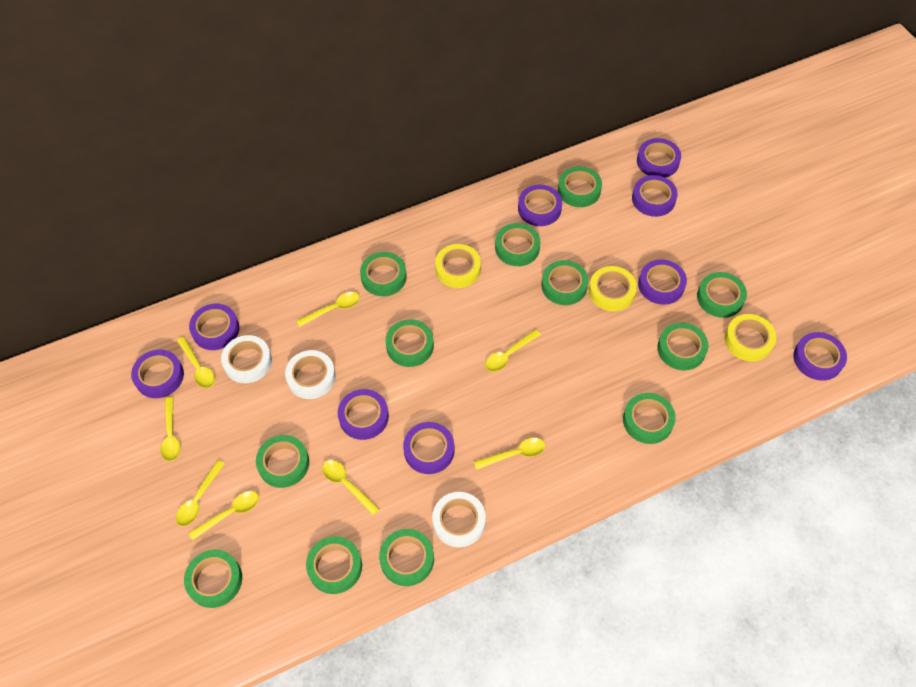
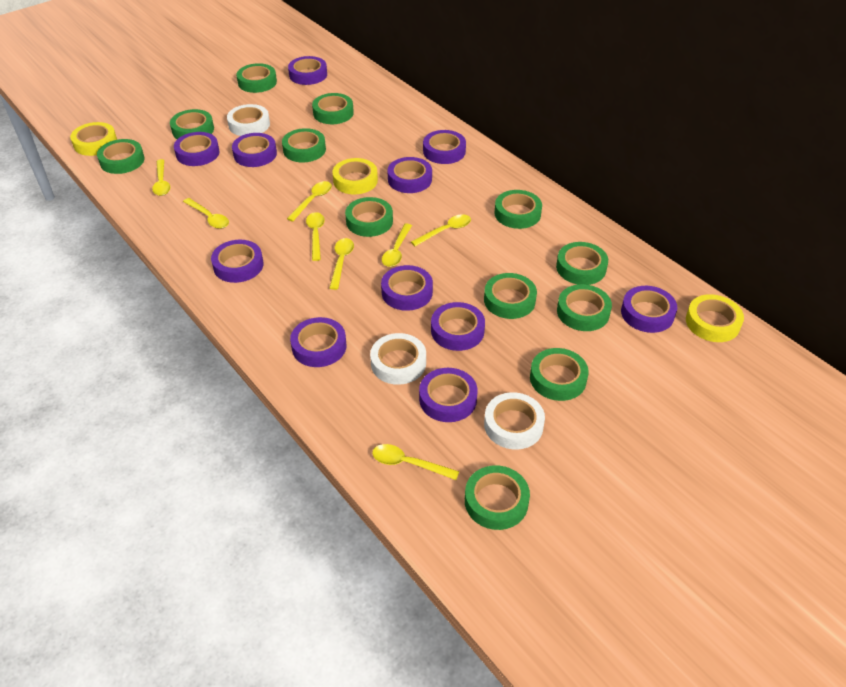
purple tape: 9 -> 11

